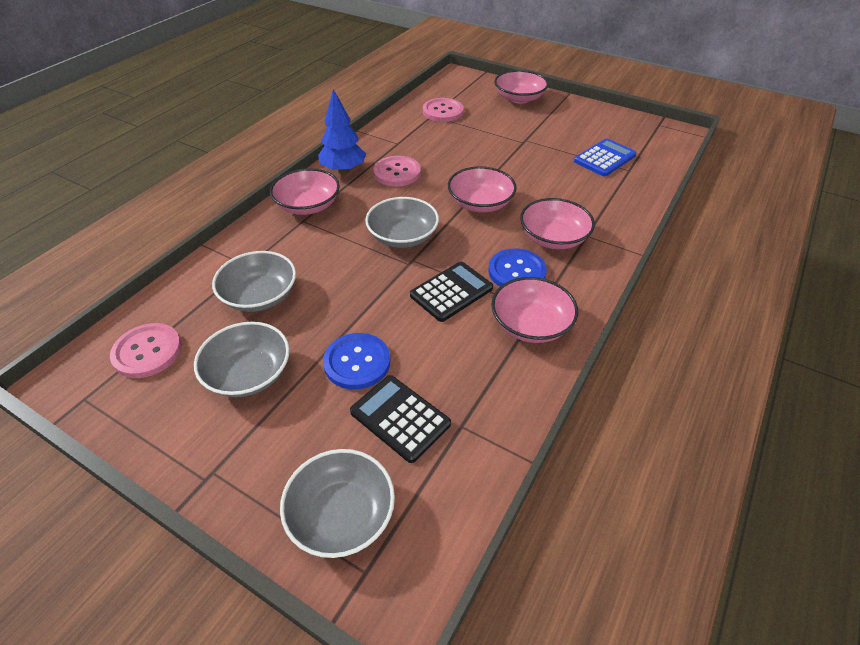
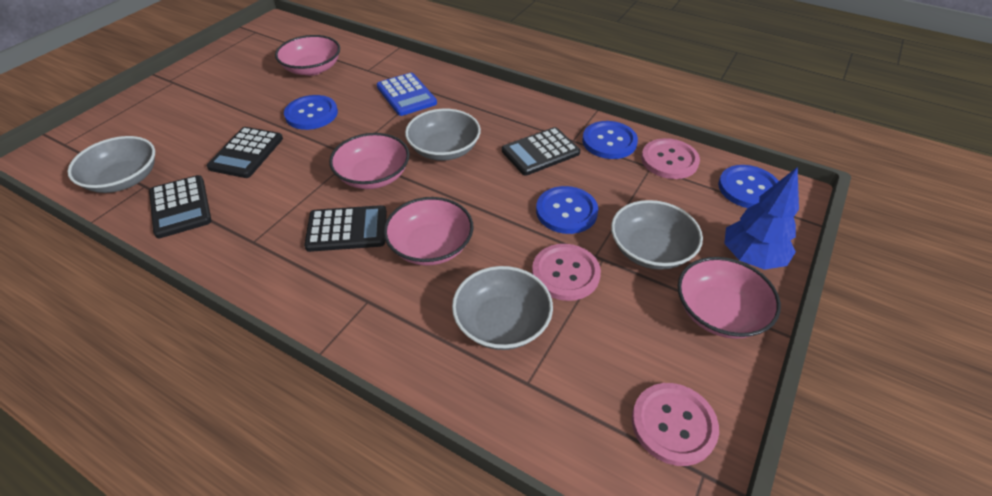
black calculator: 2 -> 4
blue button: 2 -> 4
pink bowl: 5 -> 4

